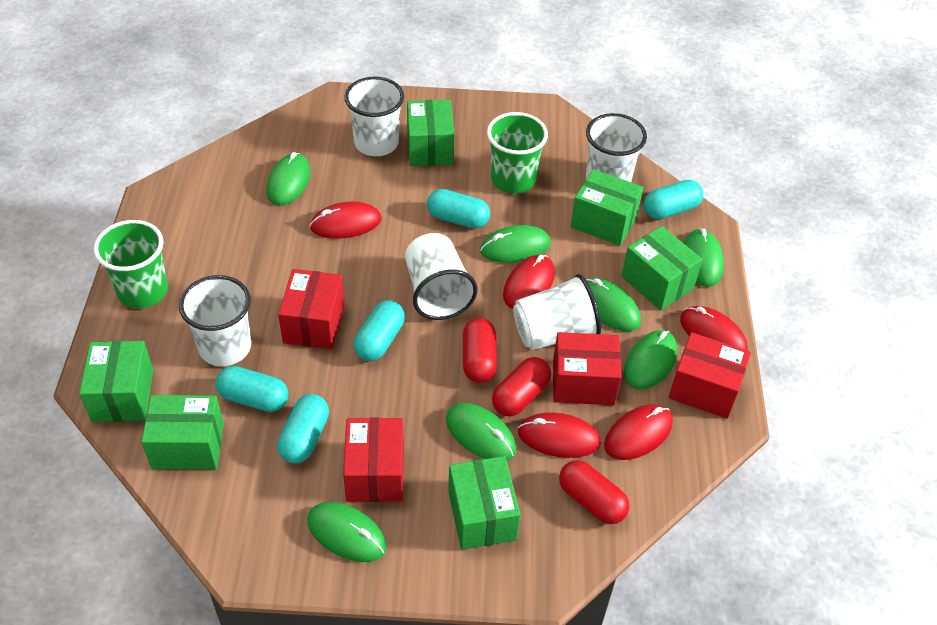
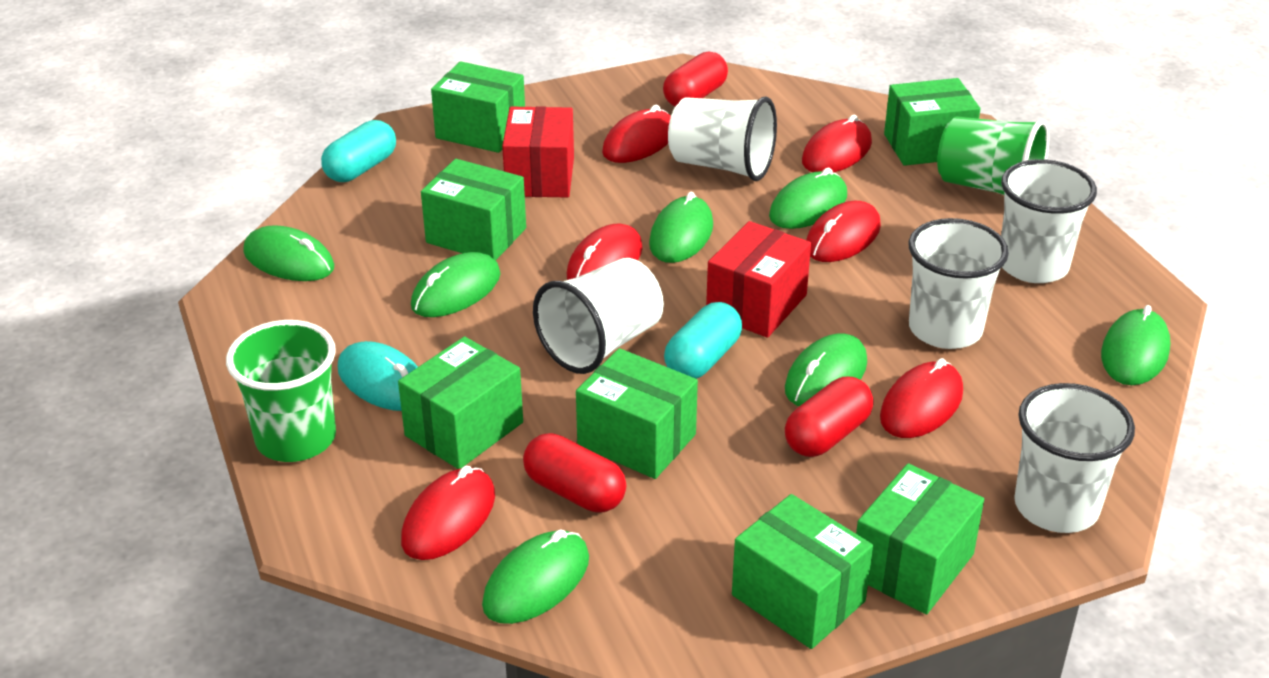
green box: 6 -> 7
red box: 4 -> 2
red mouse: 5 -> 6
turquoise capsule: 5 -> 2
turquoise mouse: 0 -> 1

